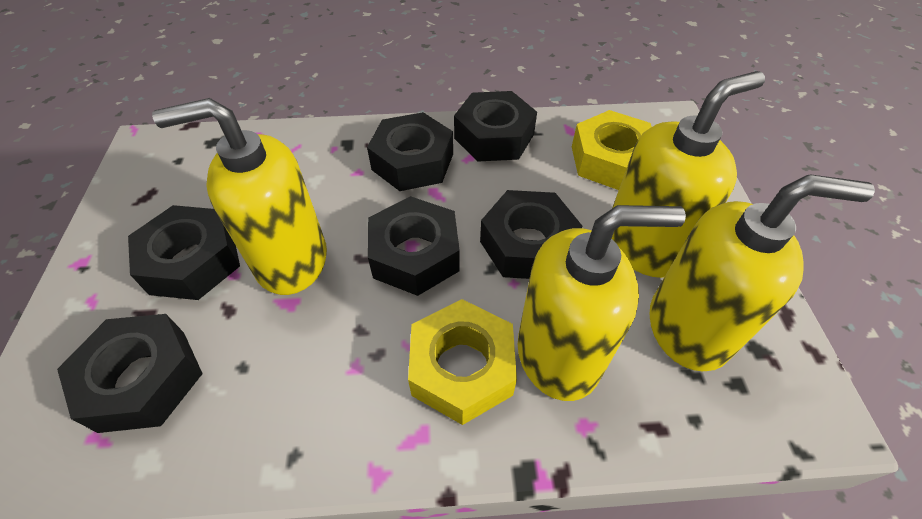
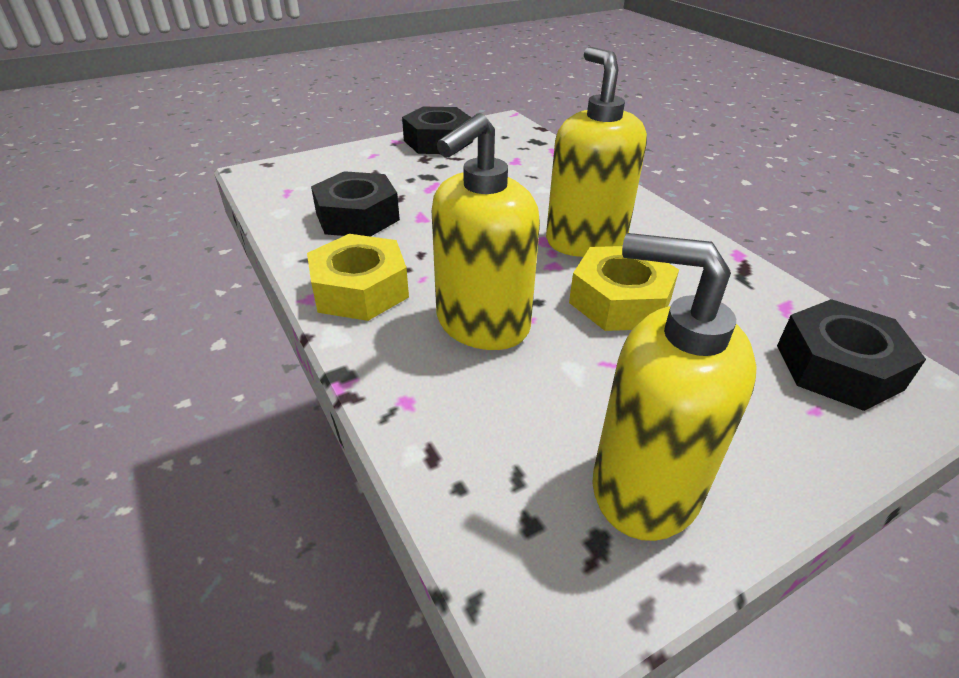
black nut: 6 -> 3
yellow soap dispenser: 4 -> 3

